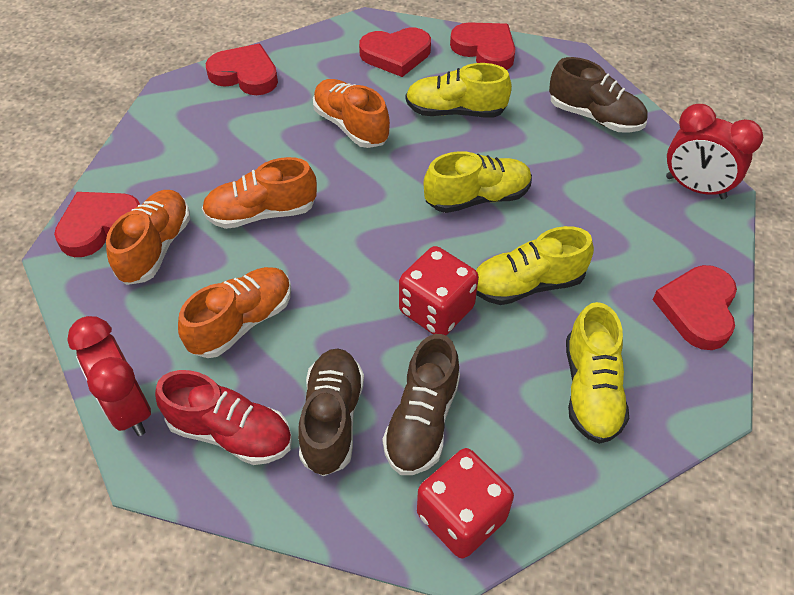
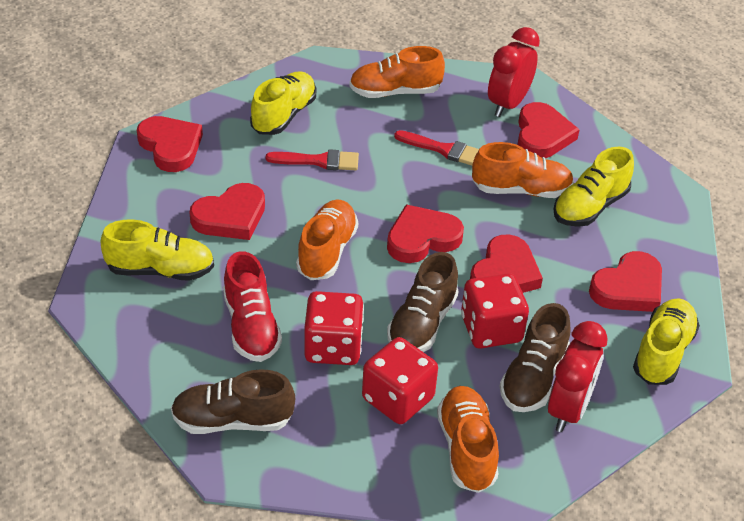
red brush: 0 -> 2
red dice: 2 -> 3
red heart: 5 -> 6

